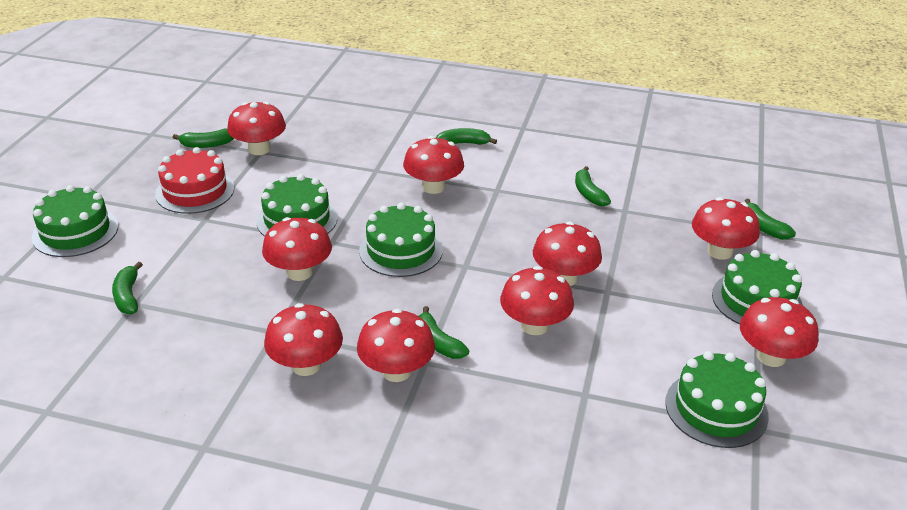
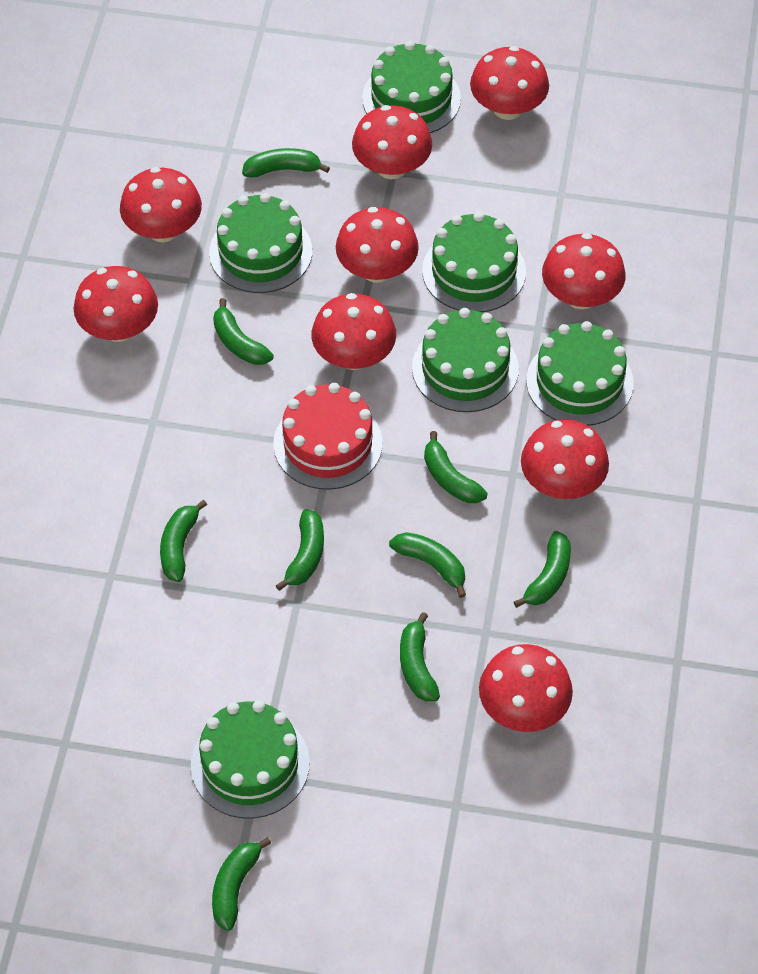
green banana: 6 -> 9
green cake: 5 -> 6

